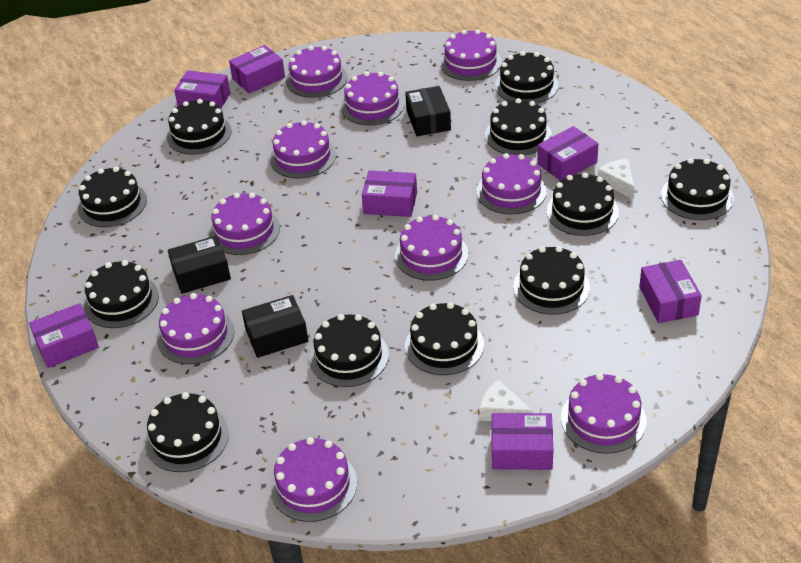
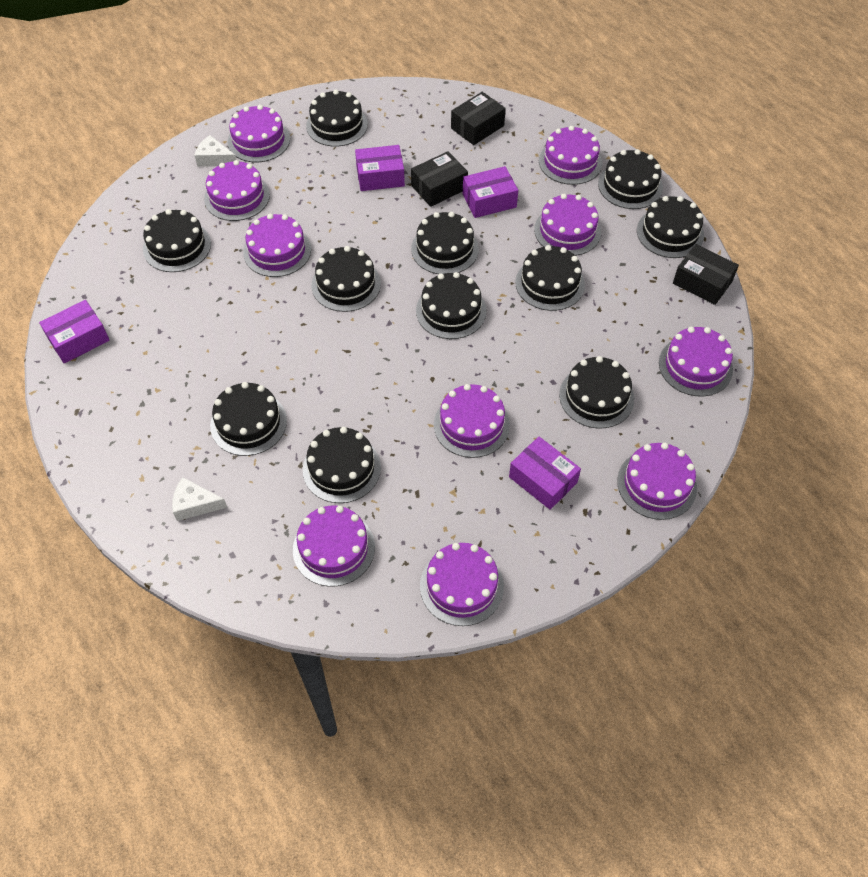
purple box: 7 -> 4

